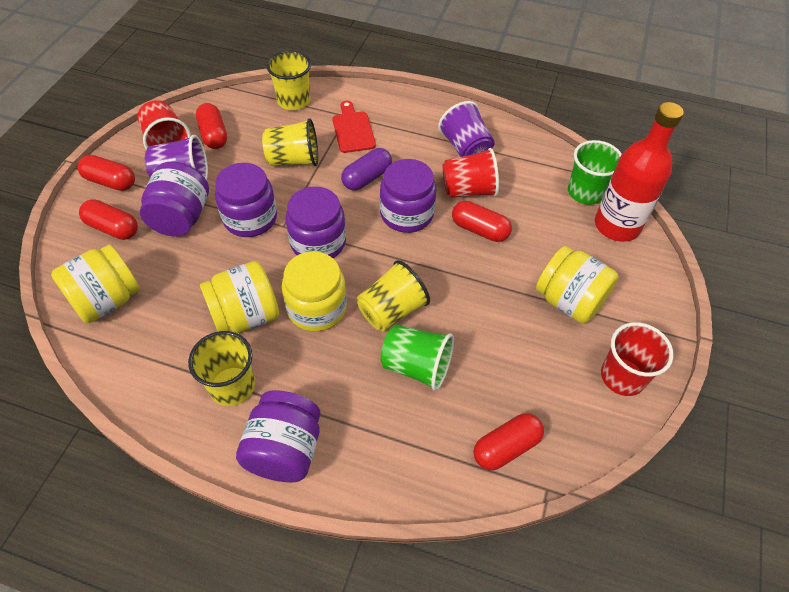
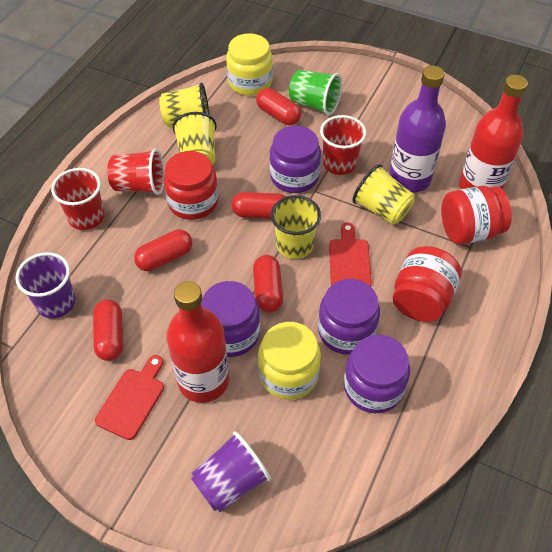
green cup: 2 -> 1
purple bottle: 0 -> 1
purple capsule: 1 -> 0
purple jar: 5 -> 4
red bottle: 1 -> 2
red cutting board: 1 -> 2
red jar: 0 -> 3
yellow jar: 4 -> 2

